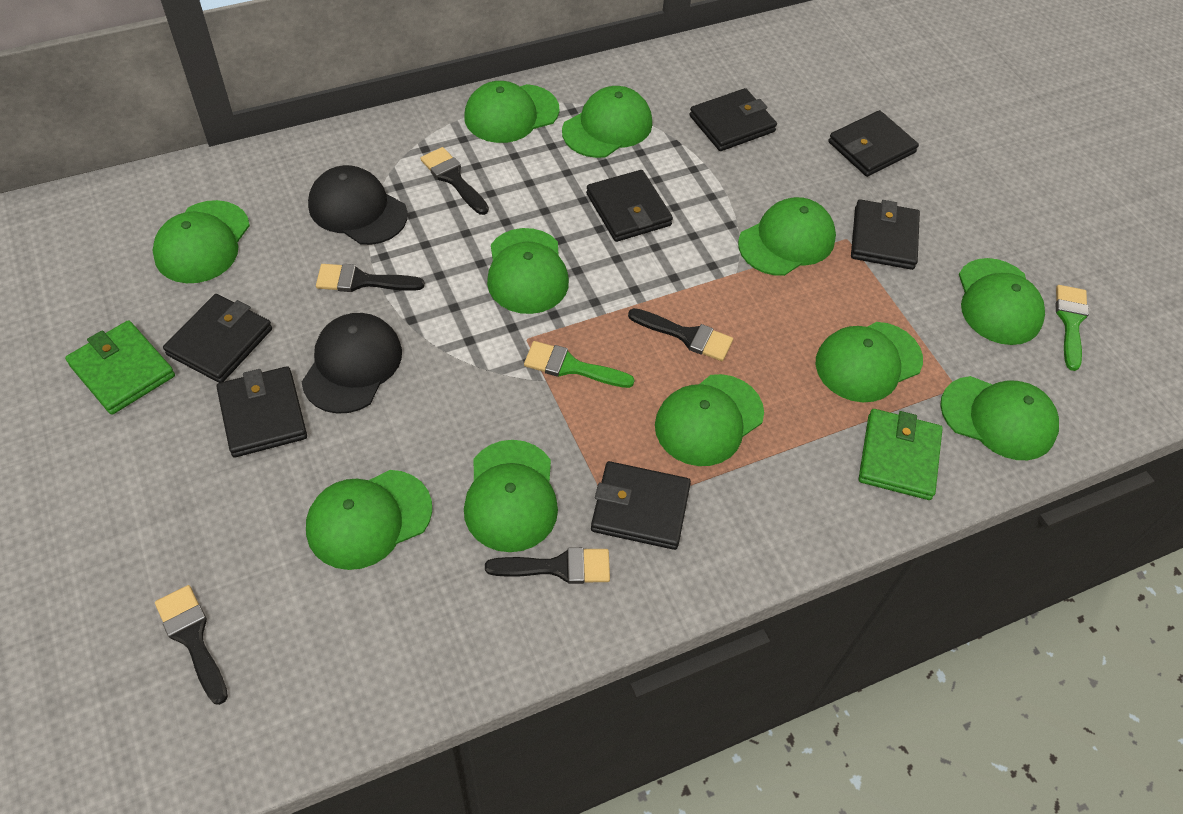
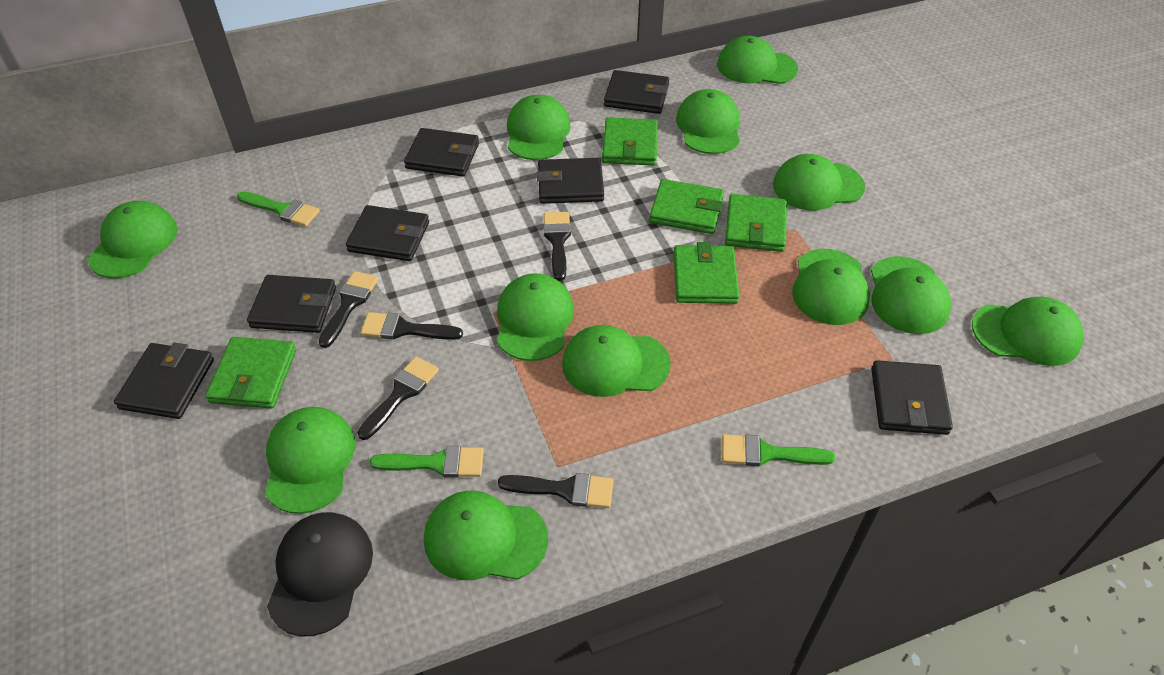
black cap: 2 -> 1
green brush: 2 -> 3
green cap: 11 -> 12
green wallet: 2 -> 5

